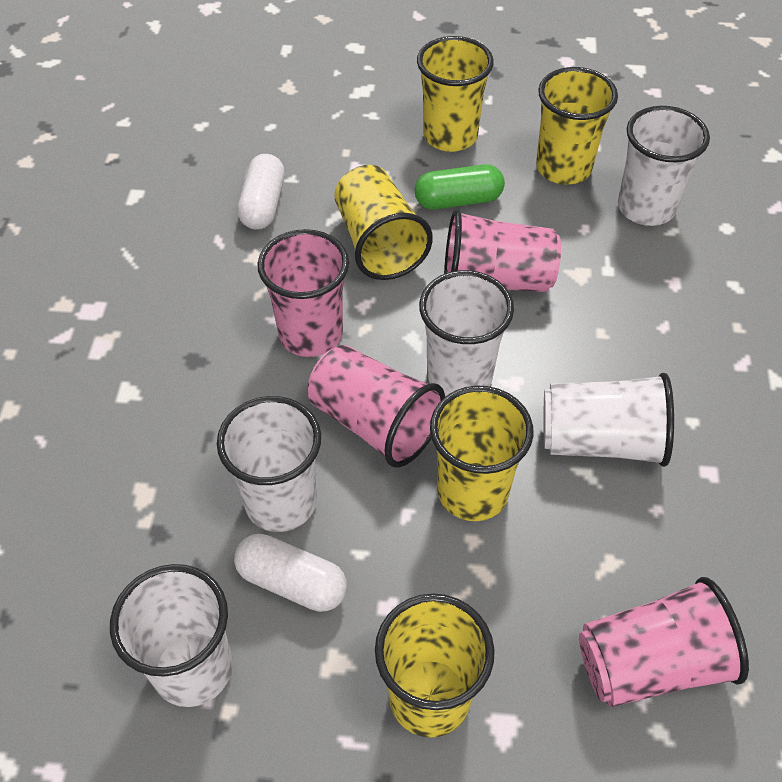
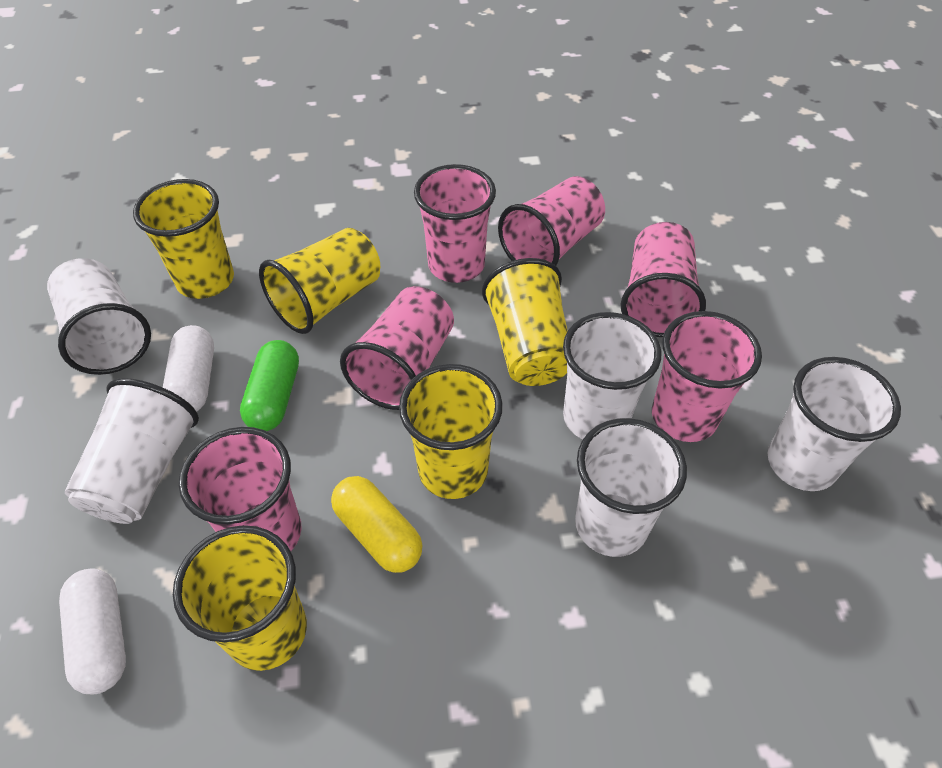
pink cup: 4 -> 6
yellow capsule: 0 -> 1

